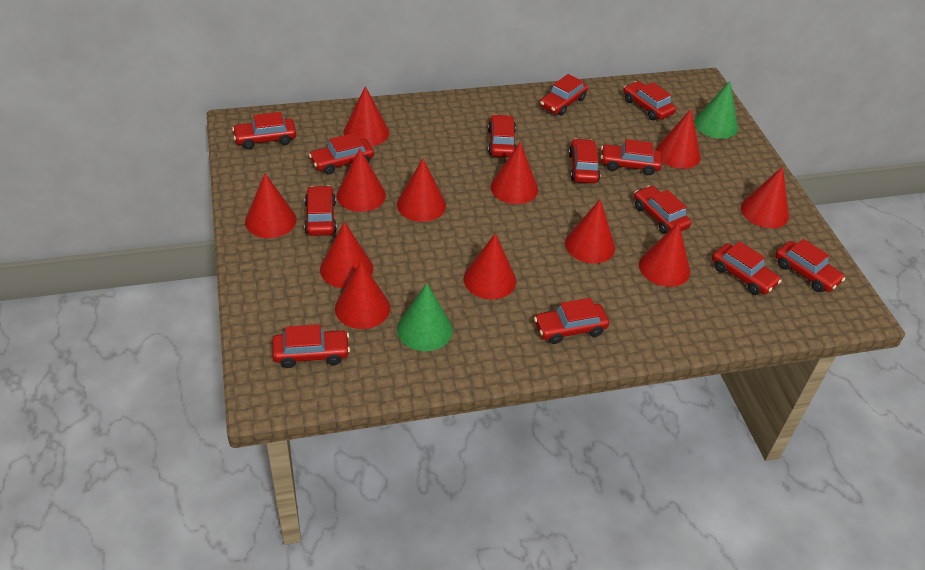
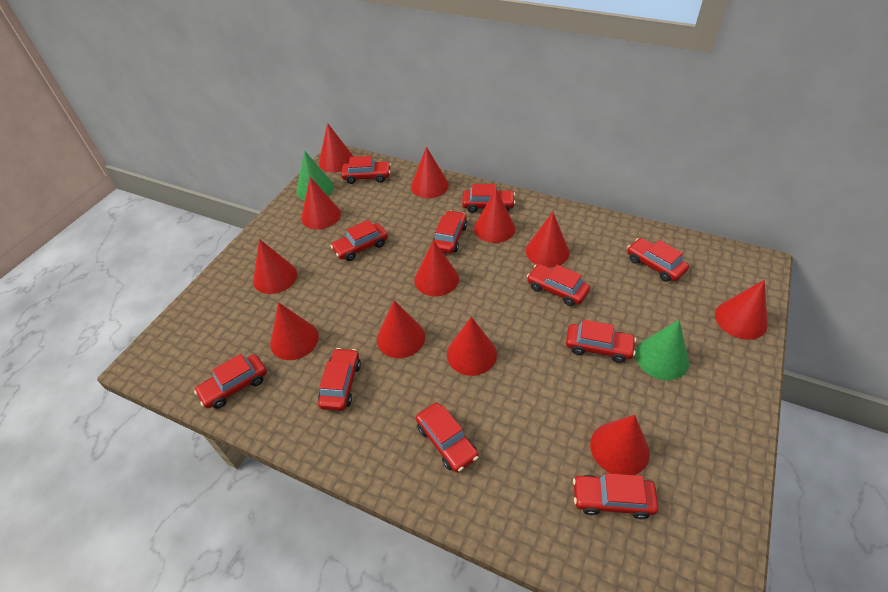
red car: 13 -> 11

